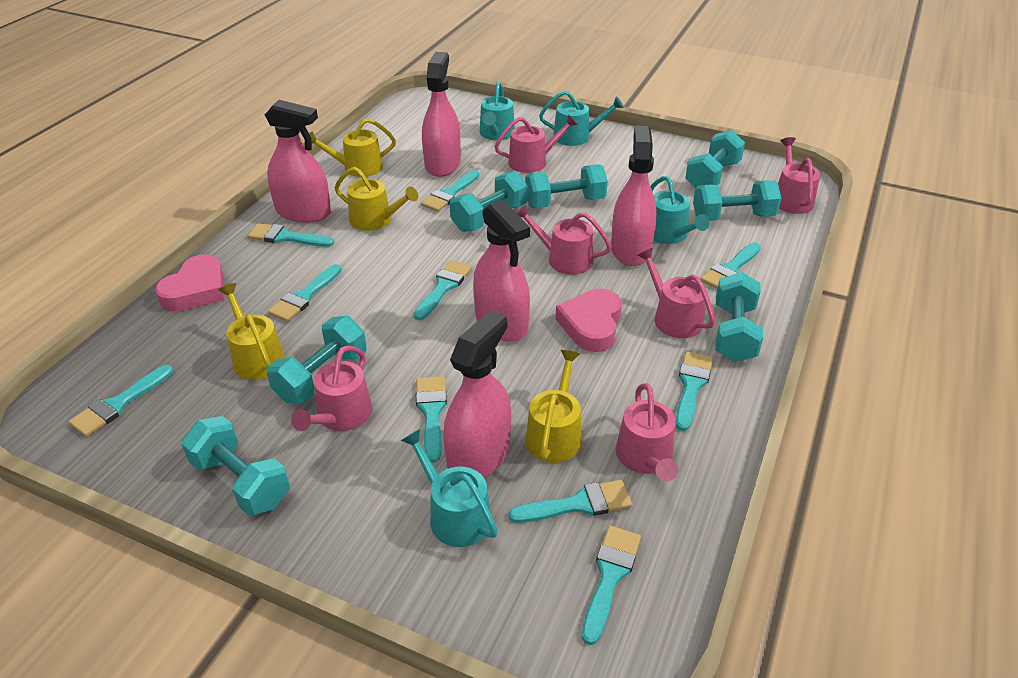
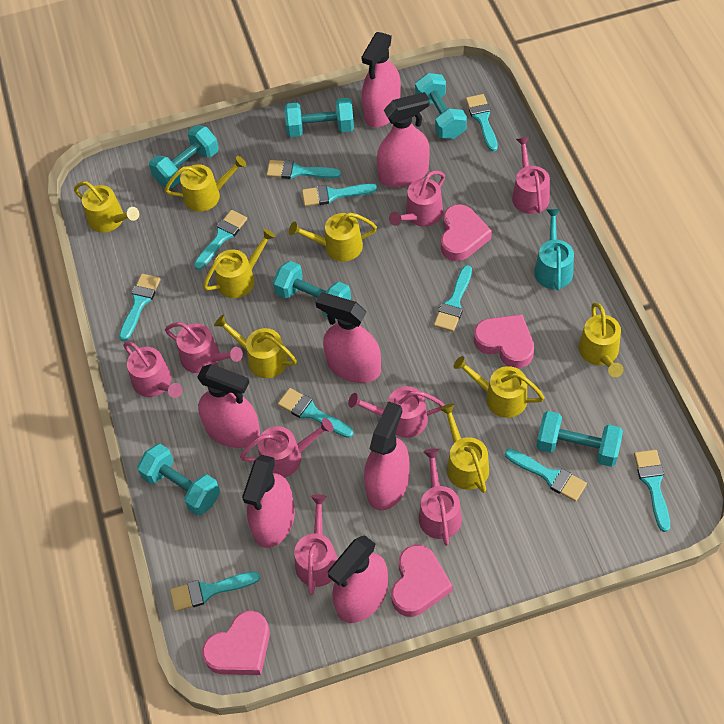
pink heart: 2 -> 4
pink spray bottle: 5 -> 7
pink watering can: 6 -> 8
turquoise dumbbell: 7 -> 6
turquoise watering can: 4 -> 1
yellow watering can: 4 -> 8

